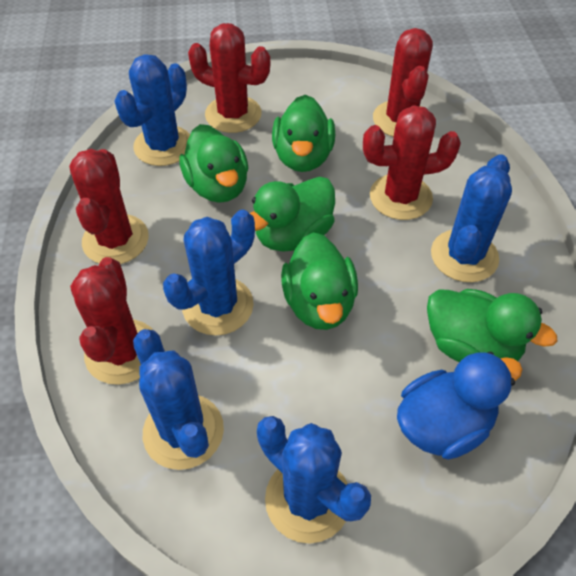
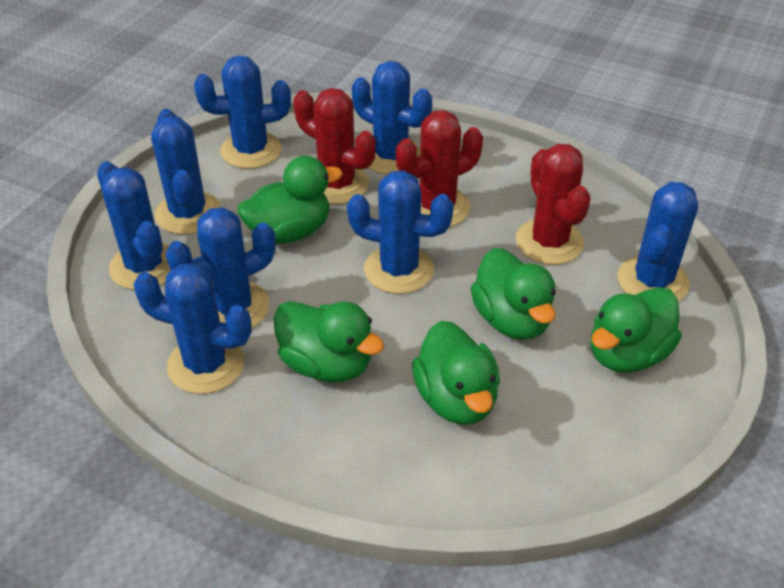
blue cactus: 5 -> 8
blue duck: 1 -> 0
red cactus: 5 -> 3

